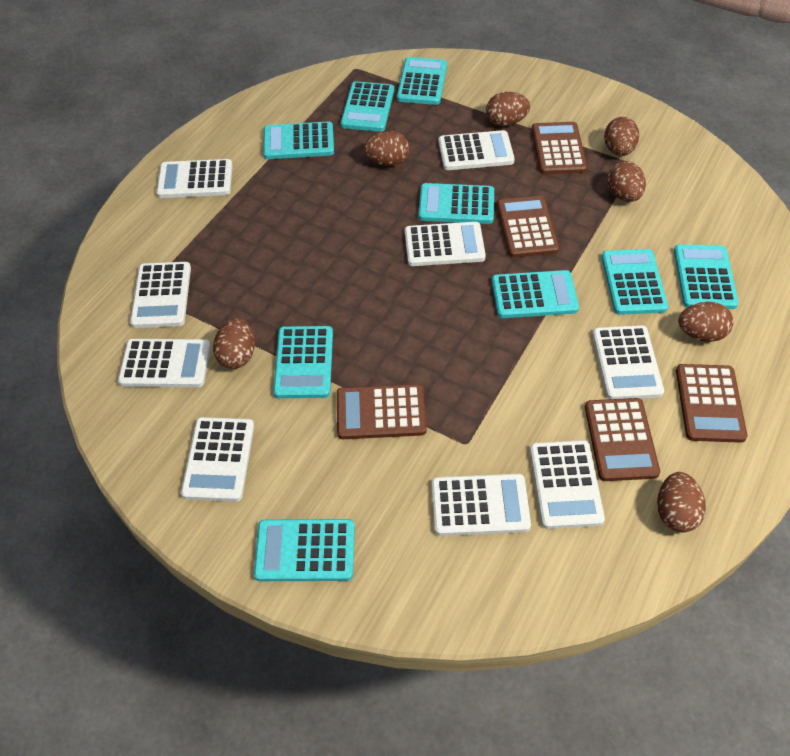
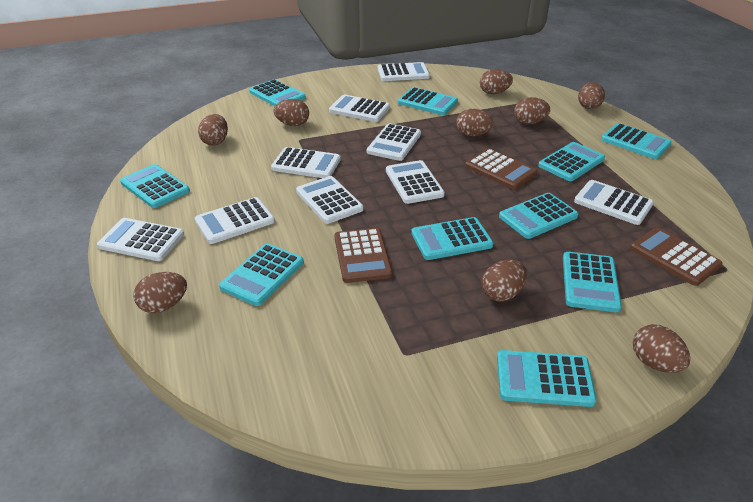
brown calculator: 5 -> 3
brown egg: 7 -> 9
turquoise calculator: 9 -> 10

